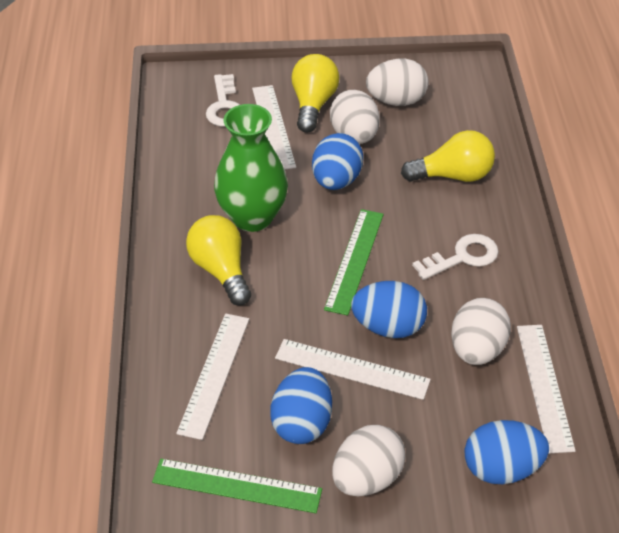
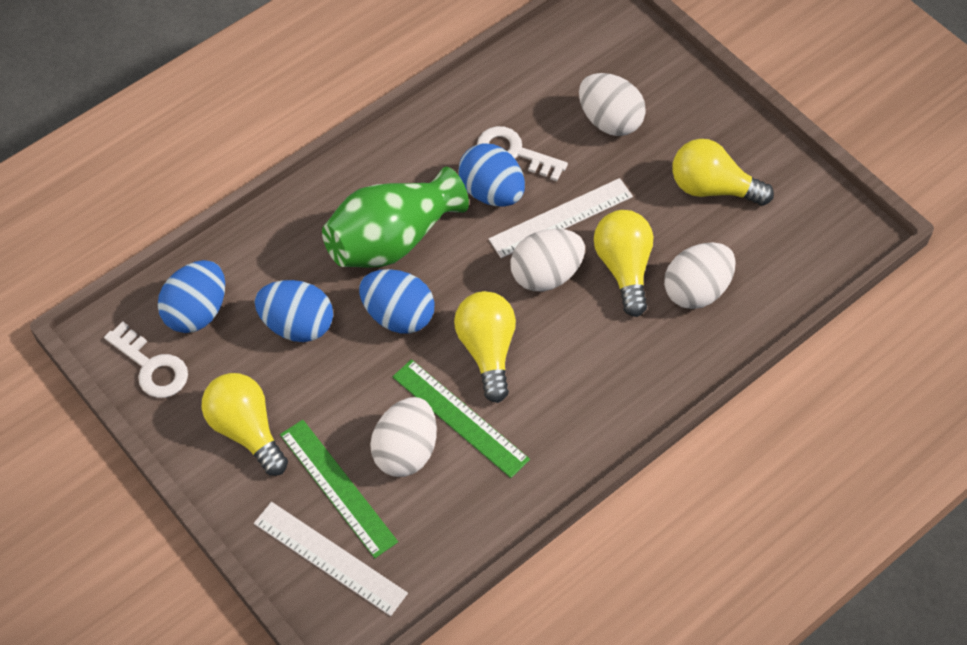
white ruler: 4 -> 2
yellow light bulb: 3 -> 4

